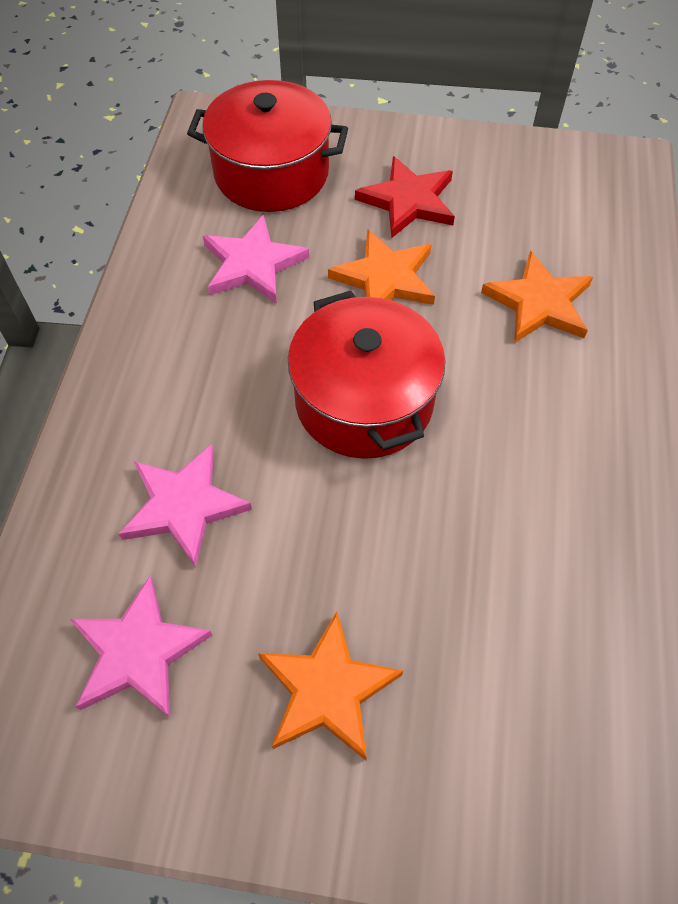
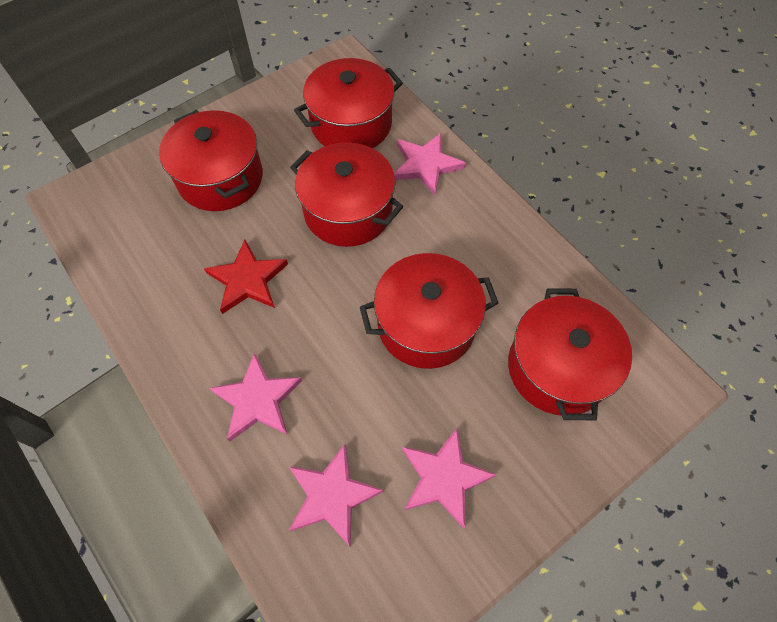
orange star: 3 -> 0
pink star: 3 -> 4
red pot: 2 -> 5

